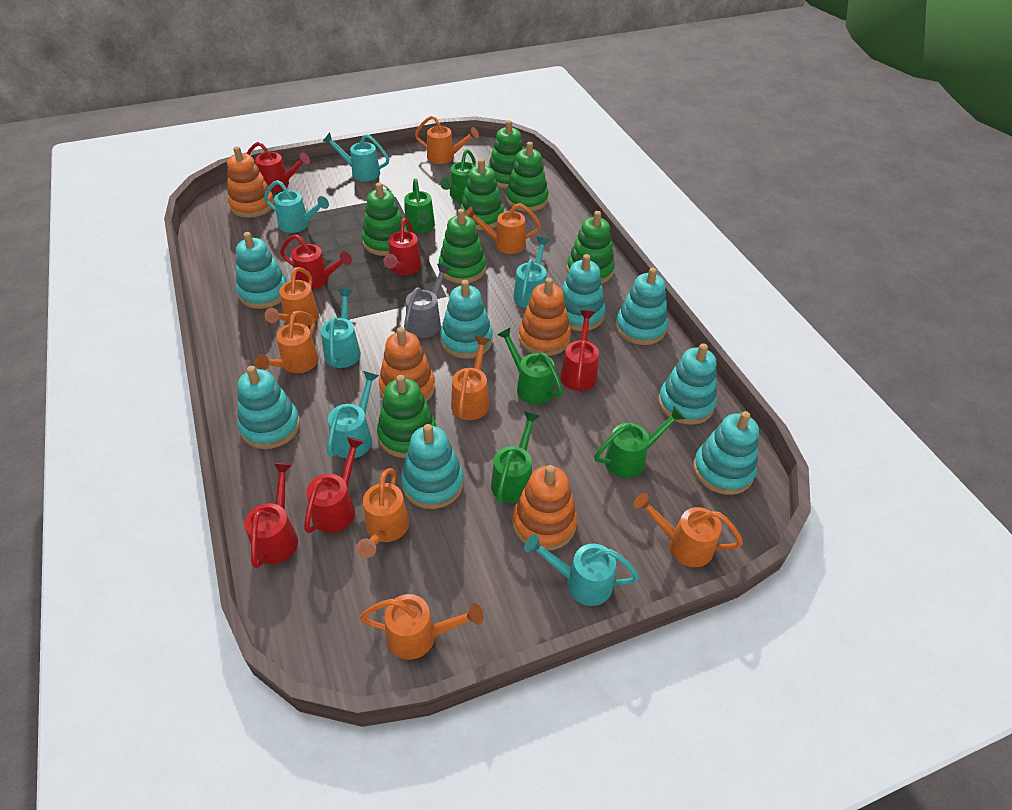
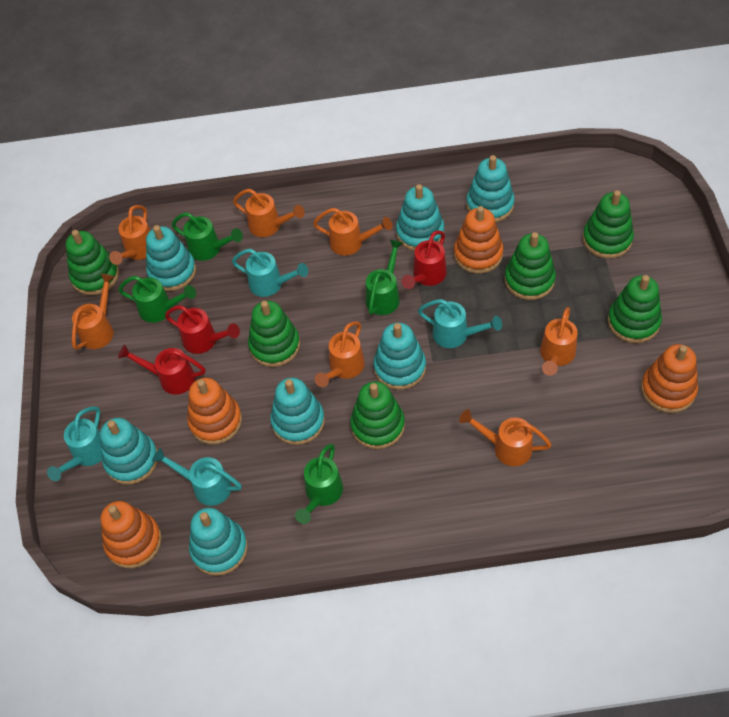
green stacking toy: 7 -> 6
green watering can: 5 -> 4
grey watering can: 1 -> 0
orange watering can: 8 -> 7
red watering can: 6 -> 3
turquoise stacking toy: 8 -> 7
turquoise watering can: 6 -> 4

